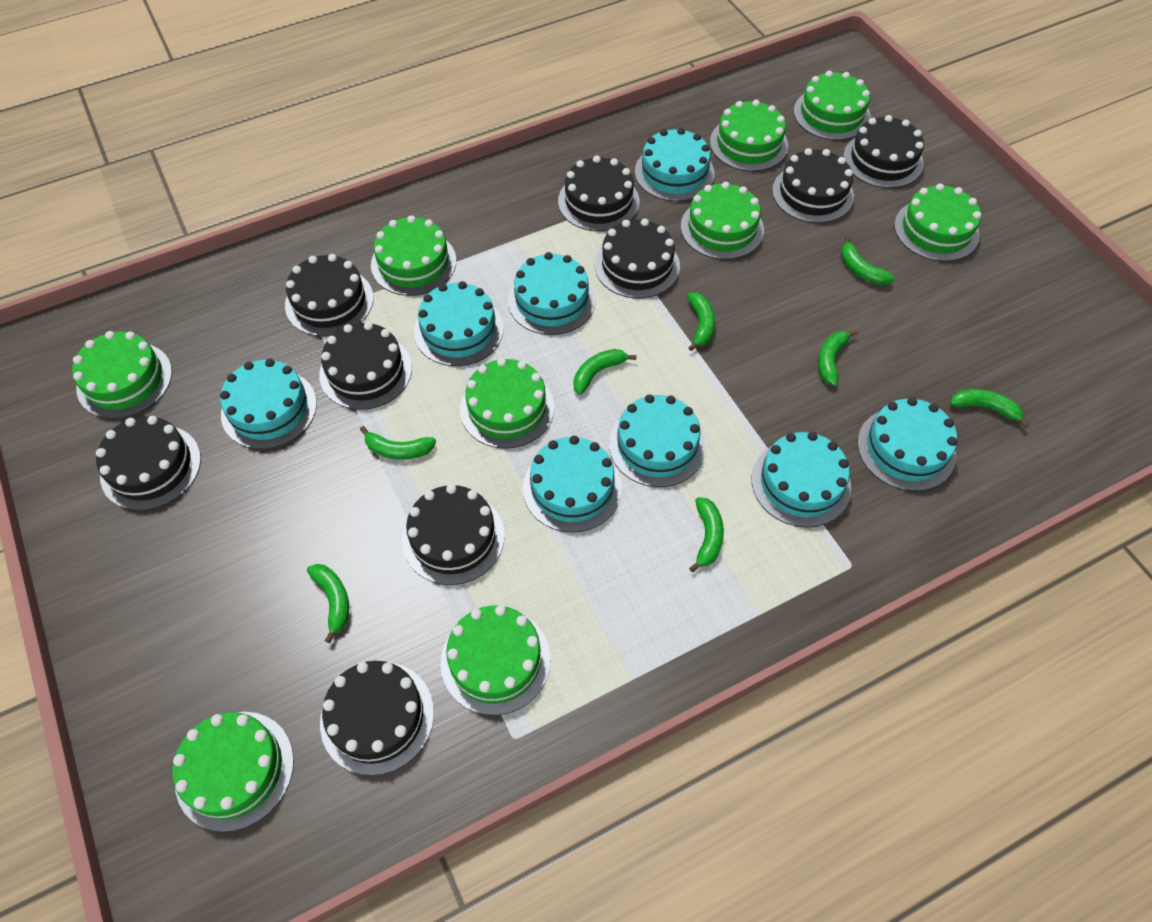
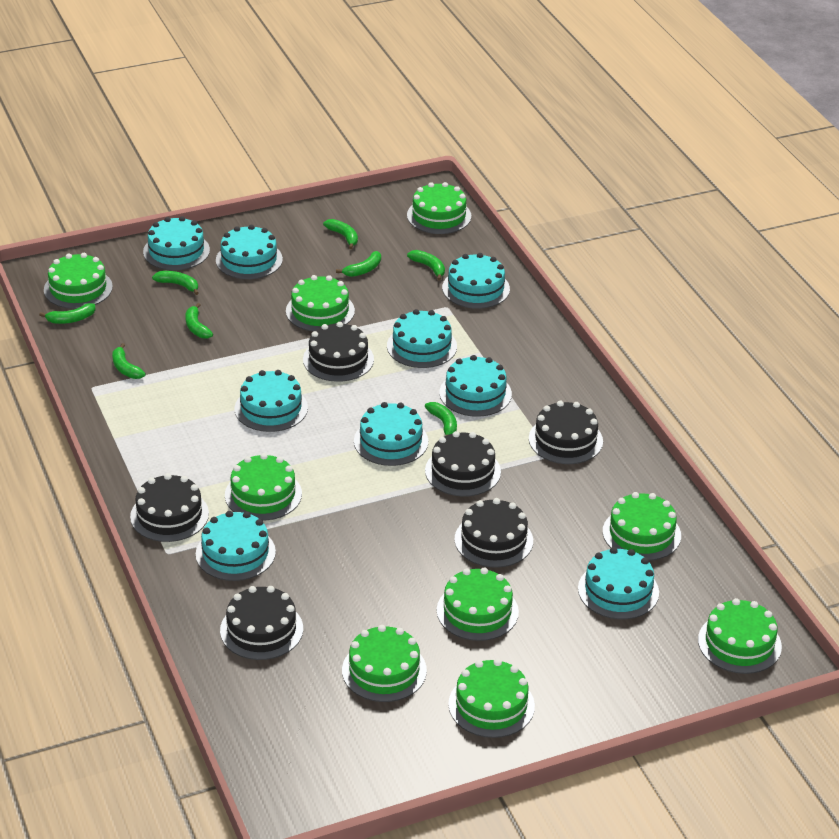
black cake: 9 -> 6
turquoise cake: 8 -> 9

